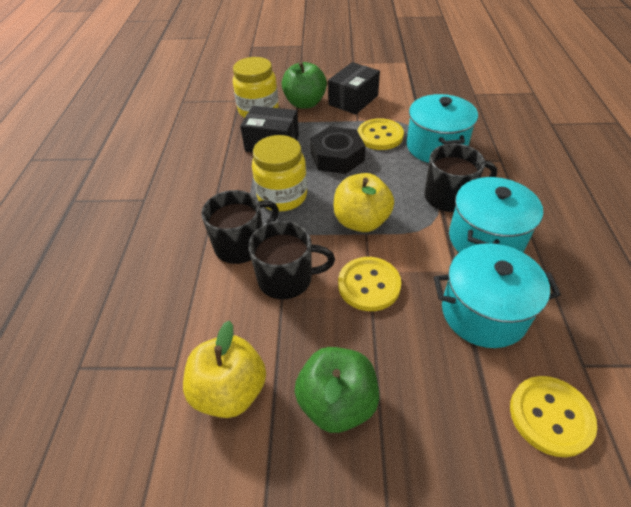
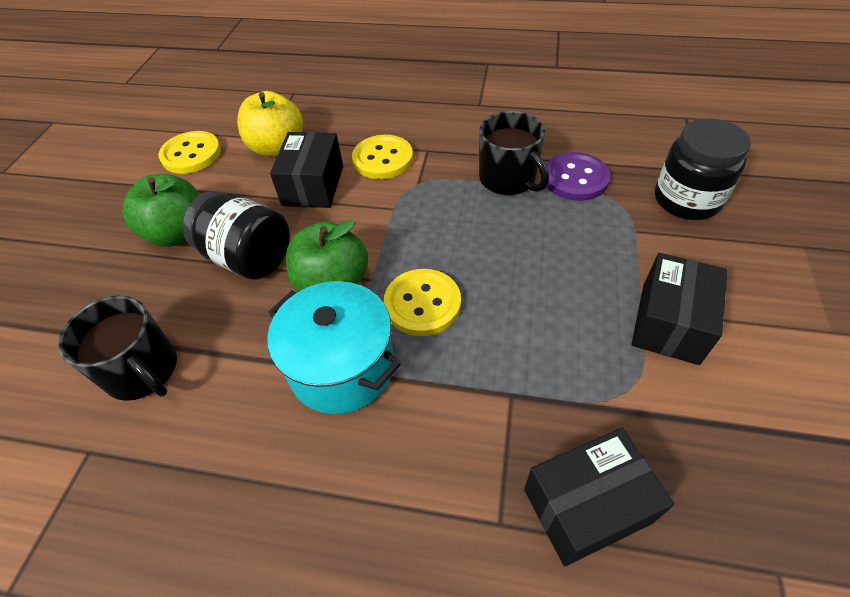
black box: 2 -> 3
black jar: 0 -> 2
black mug: 3 -> 2
black nut: 1 -> 0
purple button: 0 -> 1
turquoise pot: 3 -> 1
yellow apple: 2 -> 1
yellow jar: 2 -> 0

